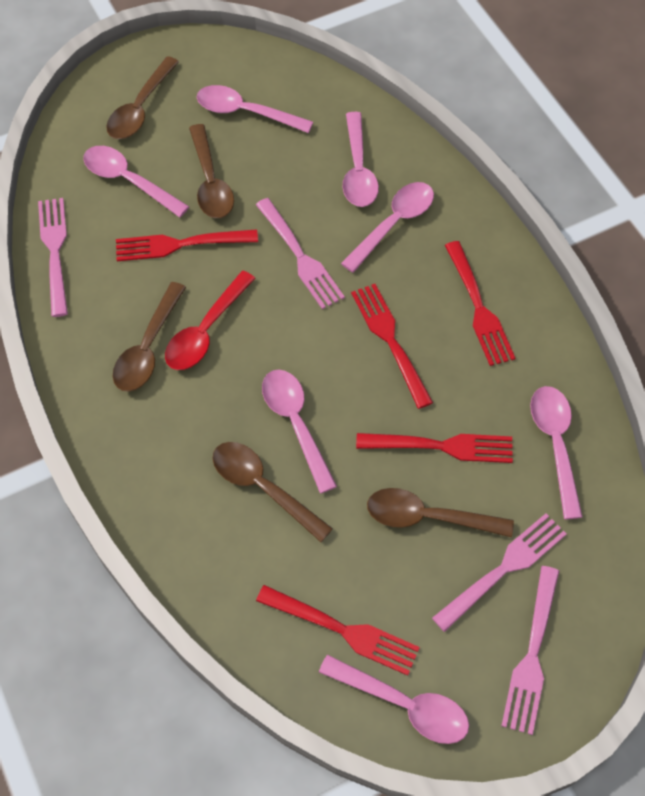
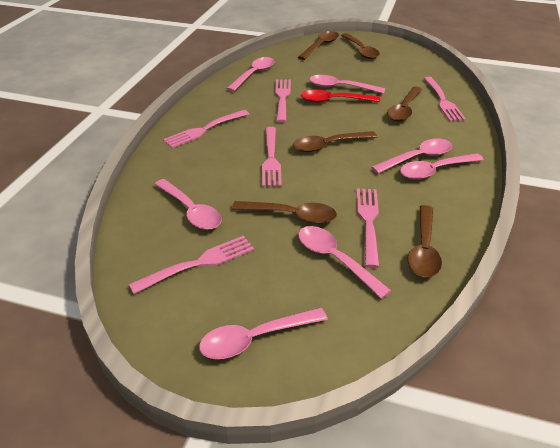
brown spoon: 5 -> 6
pink fork: 4 -> 6
red fork: 5 -> 0

